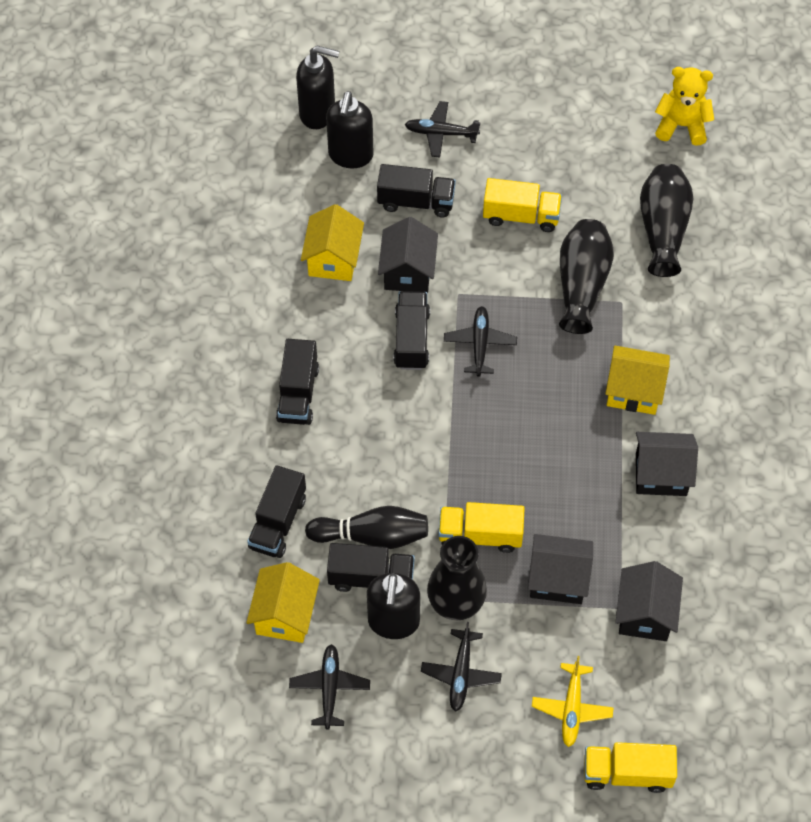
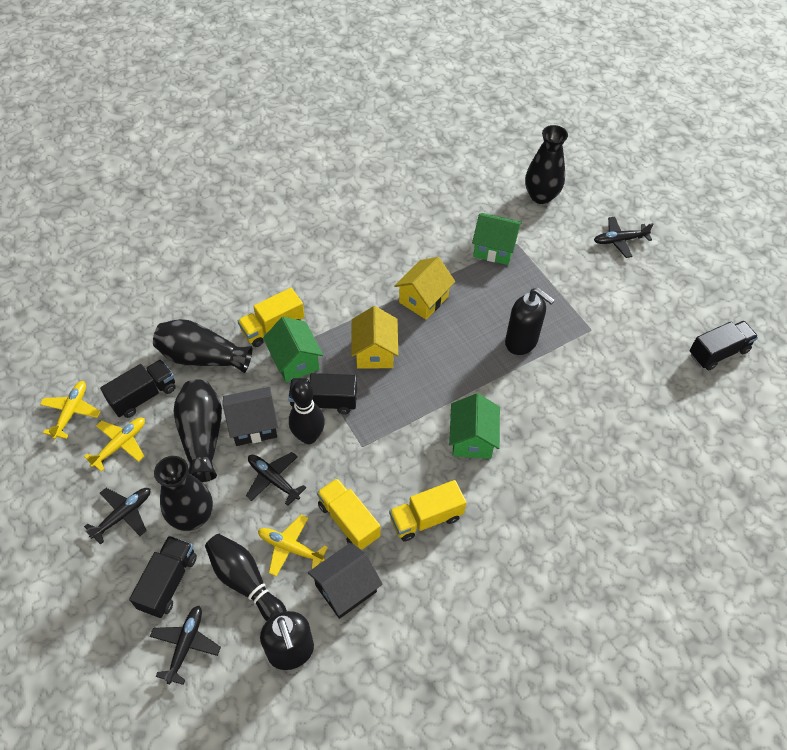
black bowling pin: 1 -> 2
black house: 4 -> 2
black soap dispenser: 3 -> 2
black truck: 5 -> 4
black vase: 3 -> 4
green house: 0 -> 3
yellow house: 3 -> 2
yellow plane: 1 -> 3
yellow teddy bear: 1 -> 0

